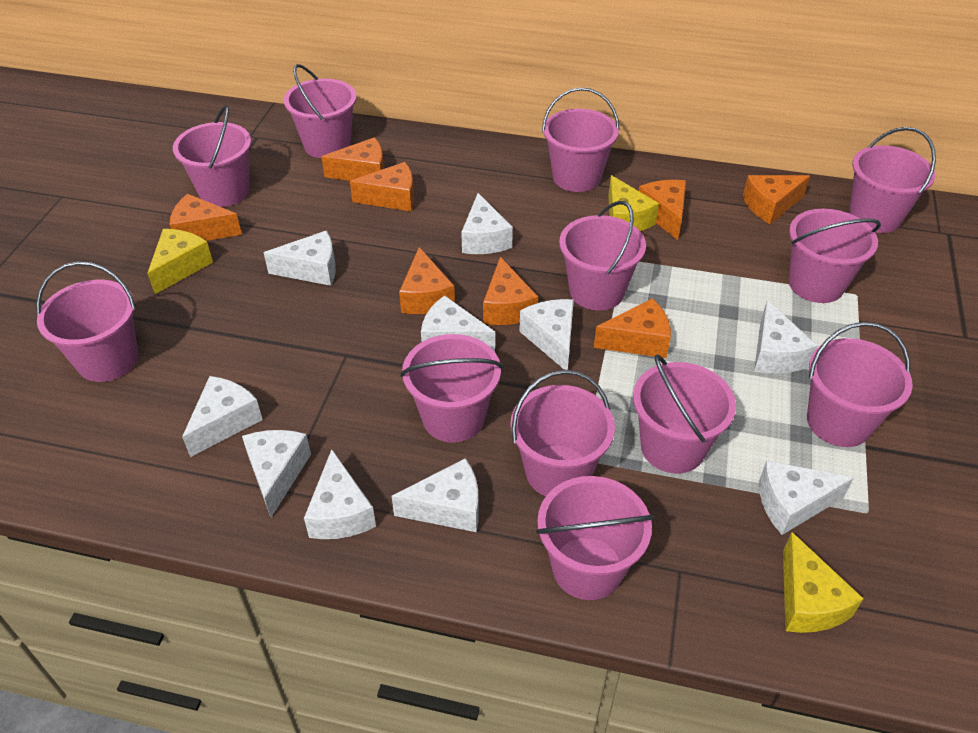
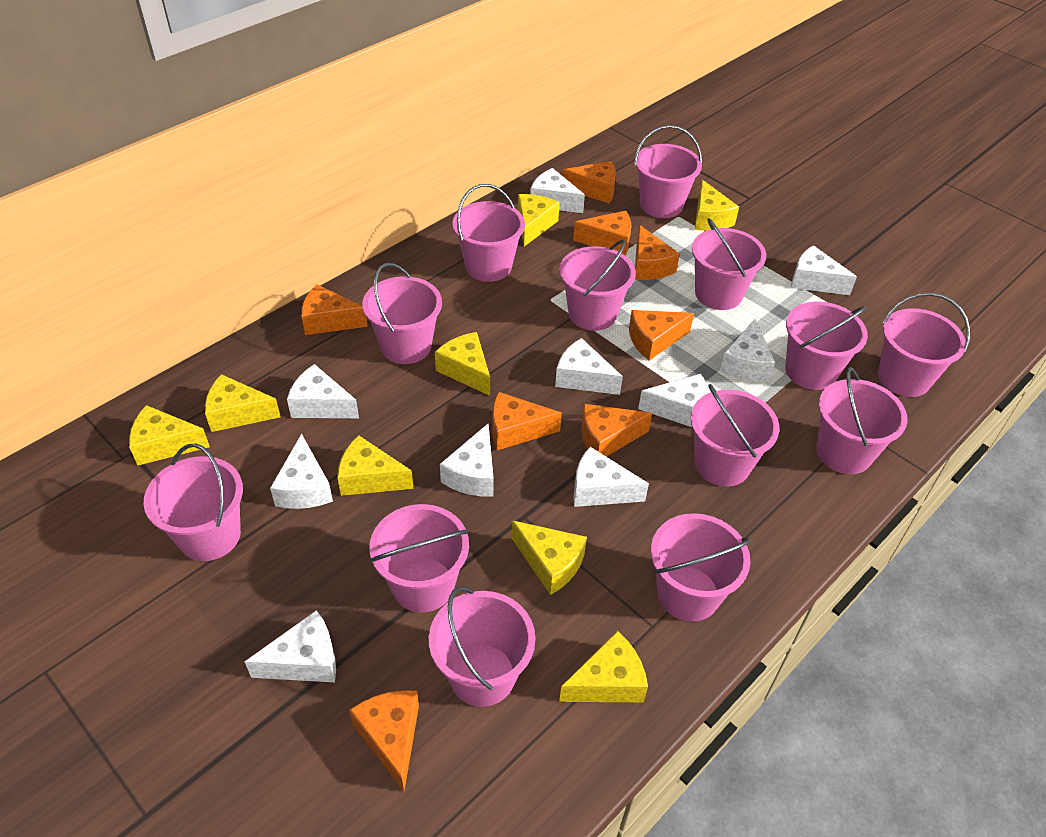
pink bucket: 12 -> 13
yellow cheese: 3 -> 8

